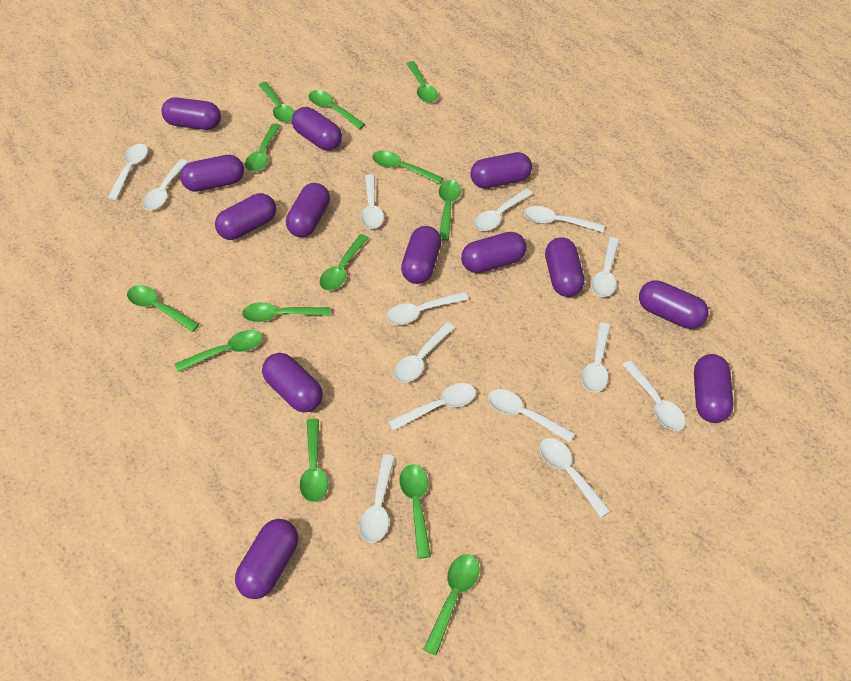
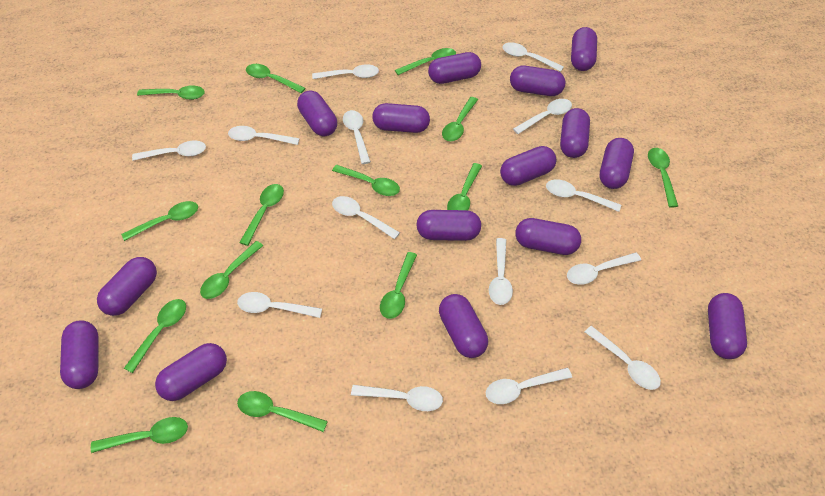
green spoon: 13 -> 14
purple capsule: 13 -> 15

